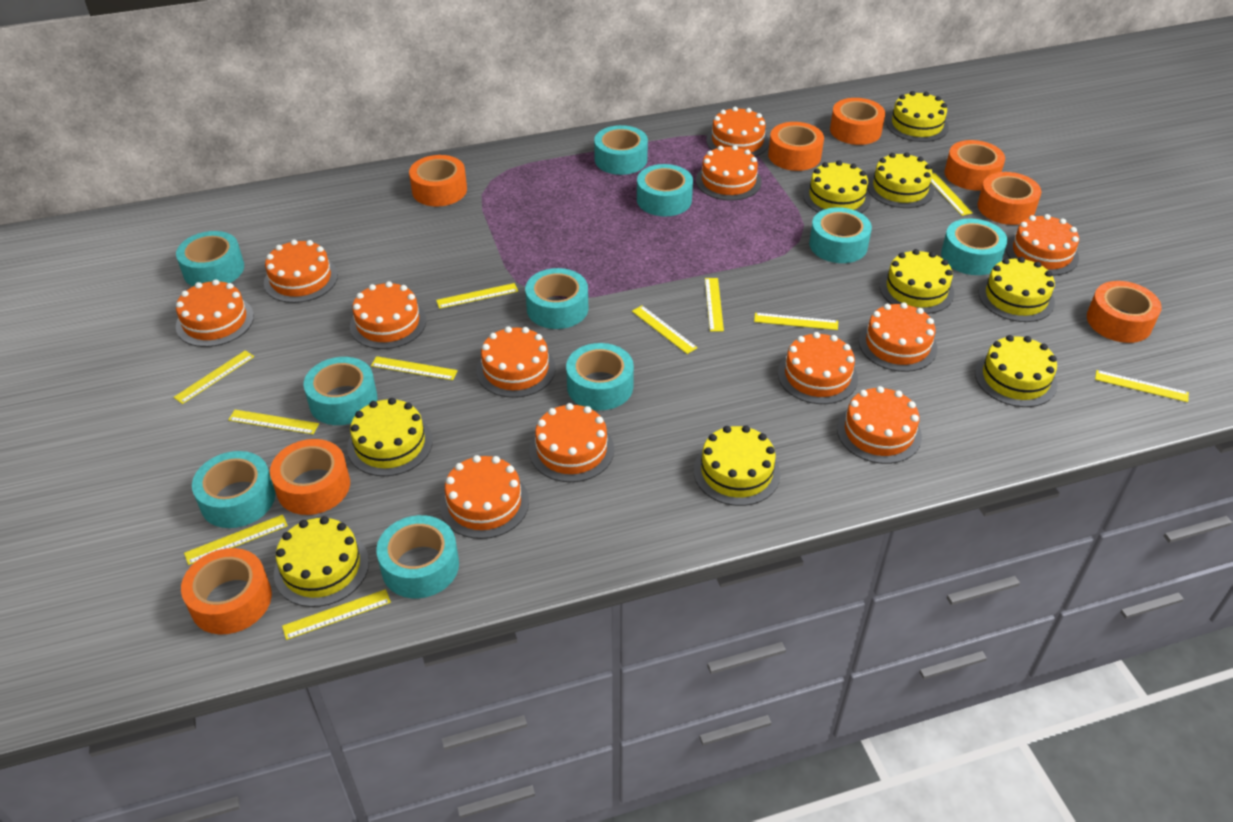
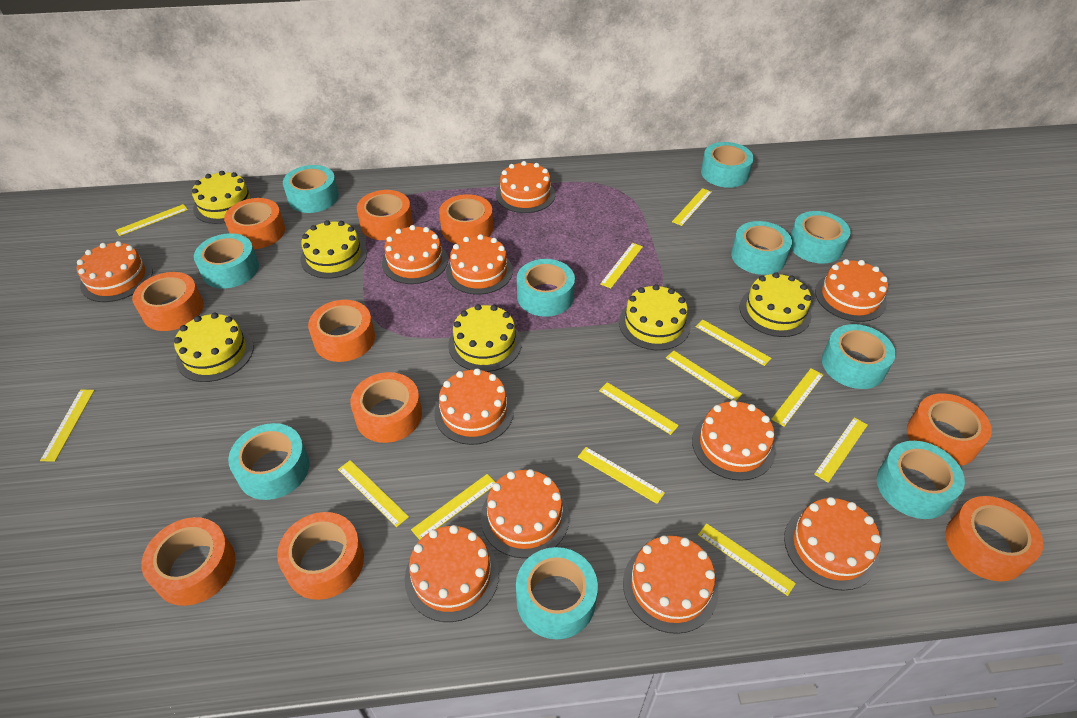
orange cake: 12 -> 11
orange tape: 8 -> 10
yellow cake: 9 -> 6
yellow ruler: 11 -> 13

